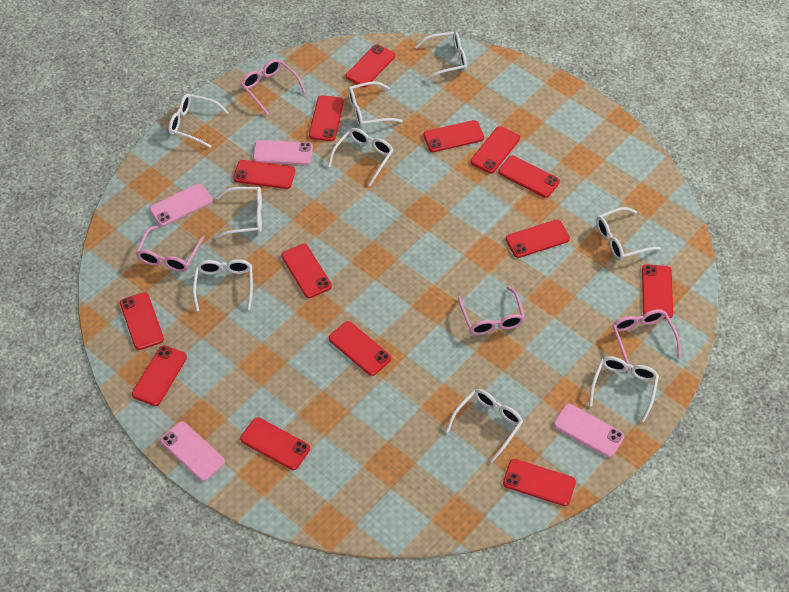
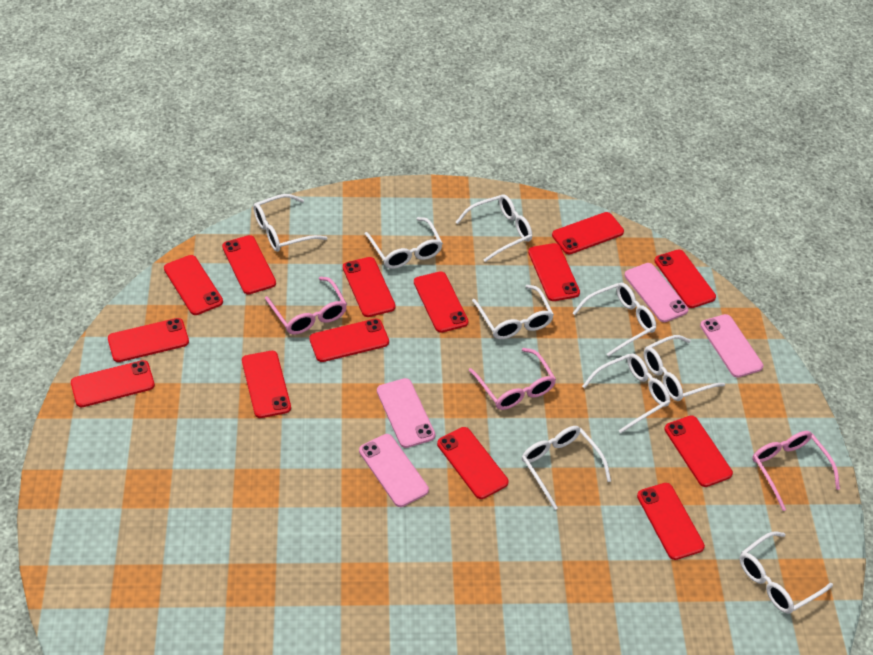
pink glasses: 4 -> 3

